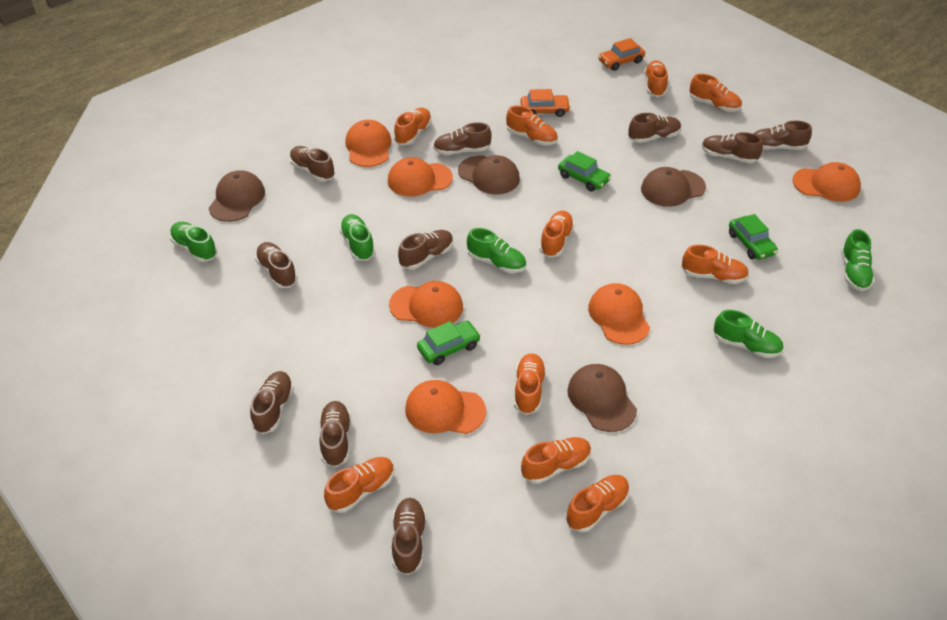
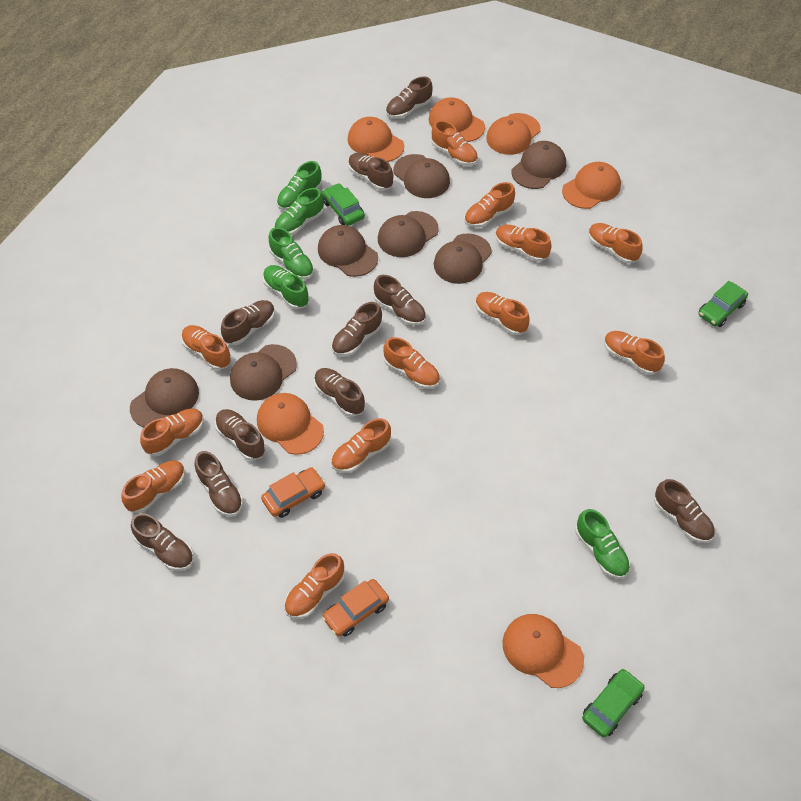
brown cap: 4 -> 7
orange shoe: 10 -> 12

